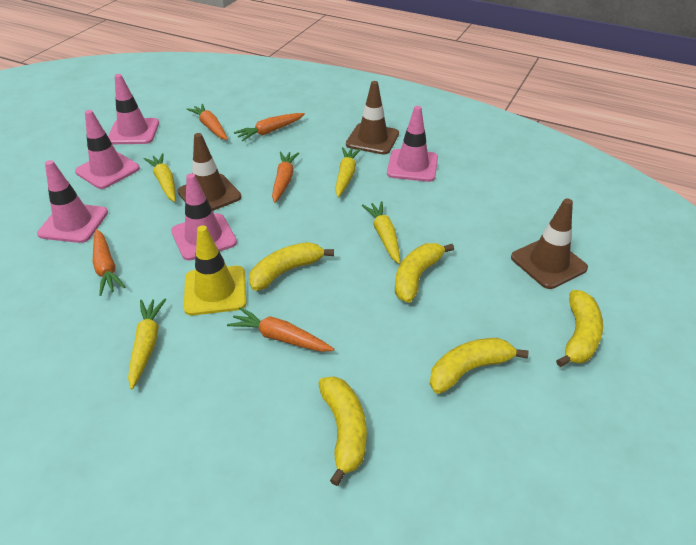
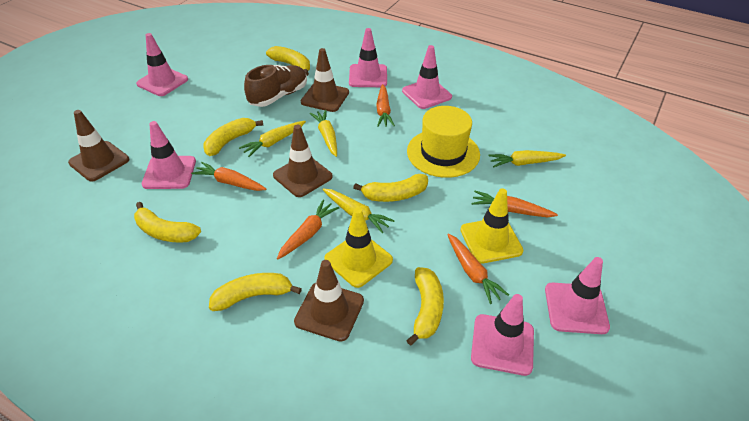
brown shoe: 0 -> 1
brown traffic cone: 3 -> 4
pink traffic cone: 5 -> 6
yellow banana: 5 -> 6
yellow hat: 0 -> 1
yellow traffic cone: 1 -> 2

